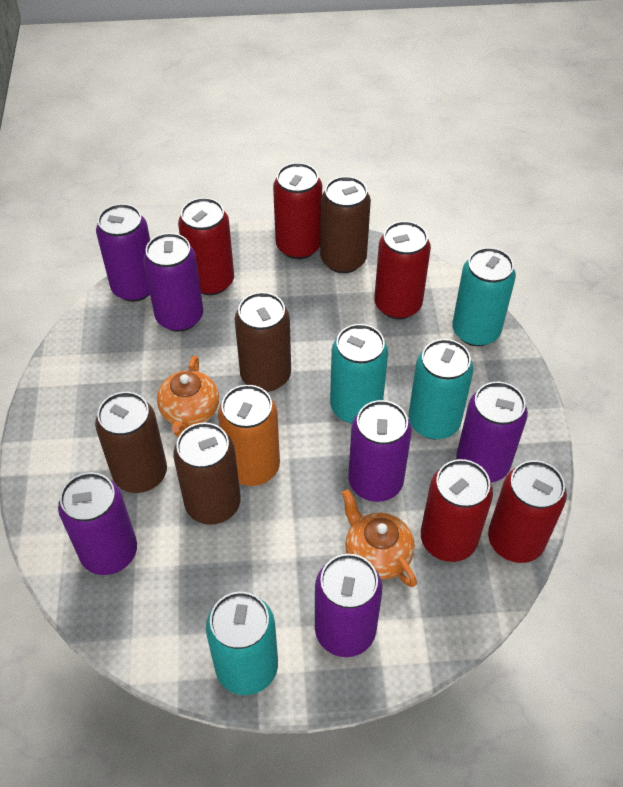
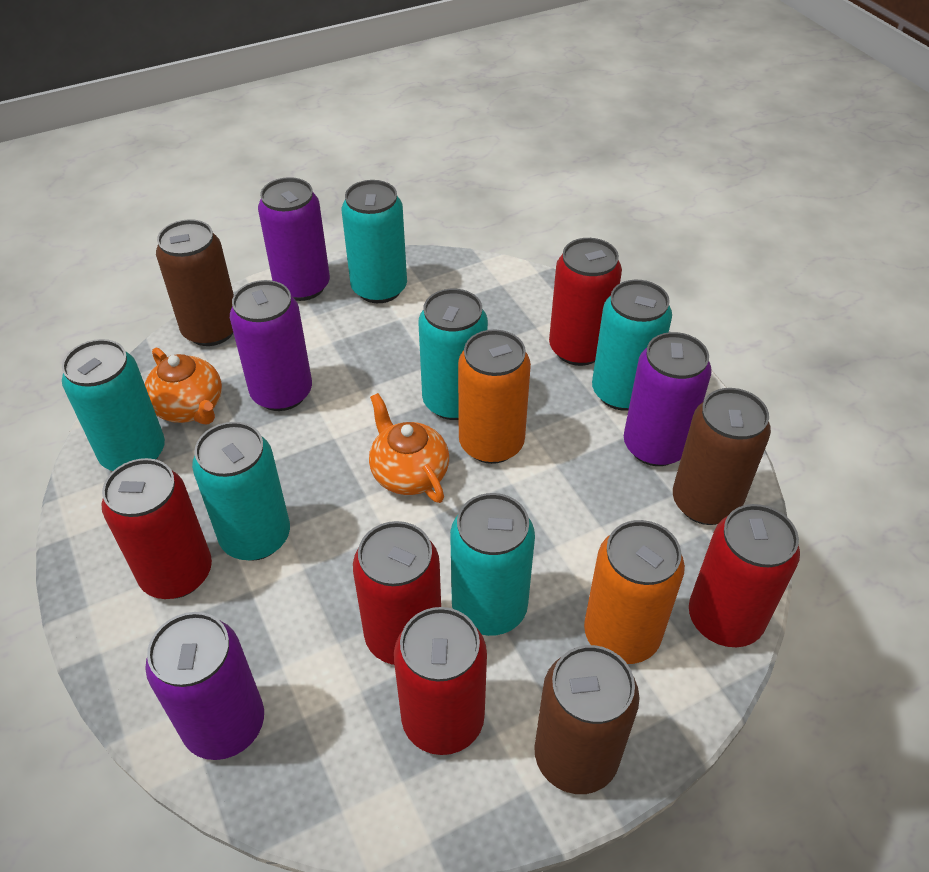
brown can: 4 -> 3
orange can: 1 -> 2
purple can: 6 -> 4
turquoise can: 4 -> 6

